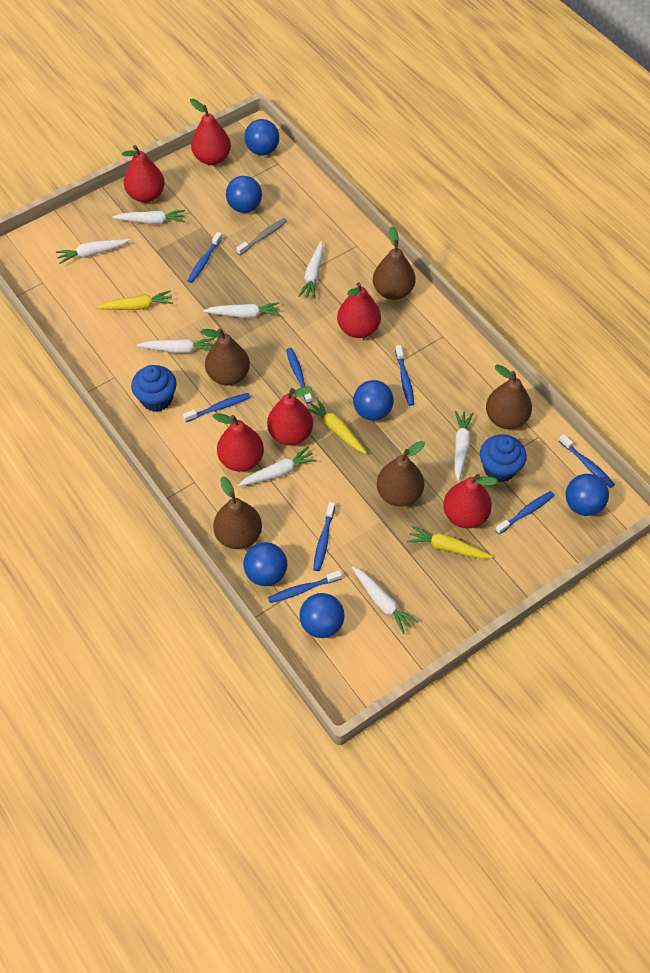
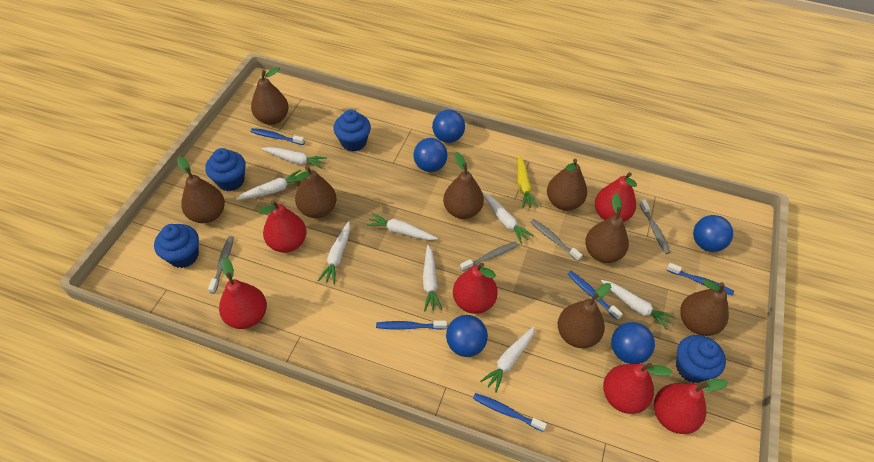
blue ball: 6 -> 5
blue cupcake: 2 -> 4
blue toothbrush: 8 -> 5
brown pear: 5 -> 8
grey toothbrush: 1 -> 4
yellow carrot: 3 -> 1

